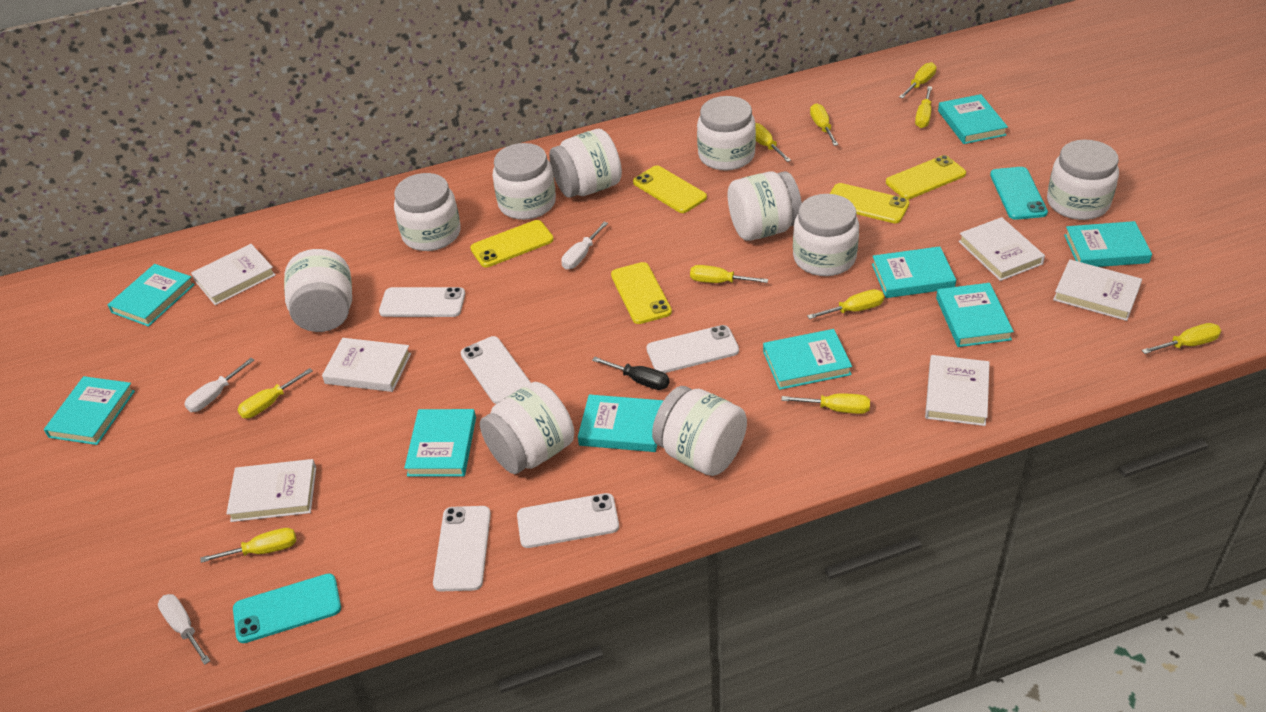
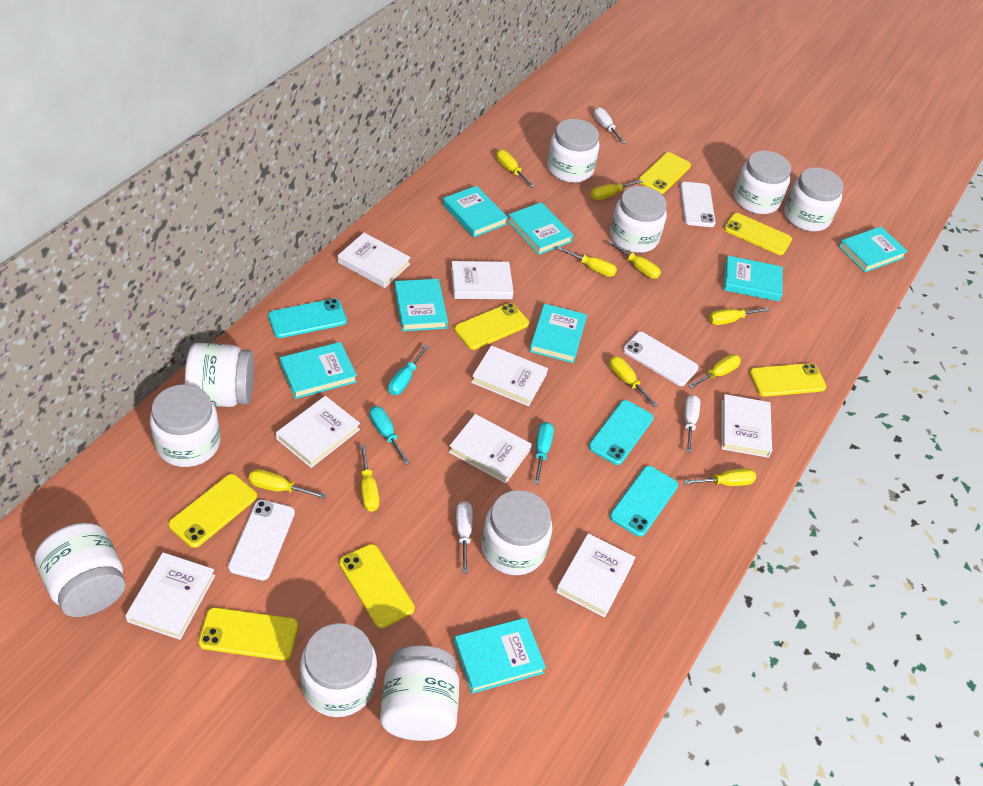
black screwdriver: 1 -> 0
turquoise book: 9 -> 8
turquoise phone: 2 -> 3
turquoise screwdriver: 0 -> 3
white book: 6 -> 8
white phone: 5 -> 3
yellow phone: 5 -> 7

